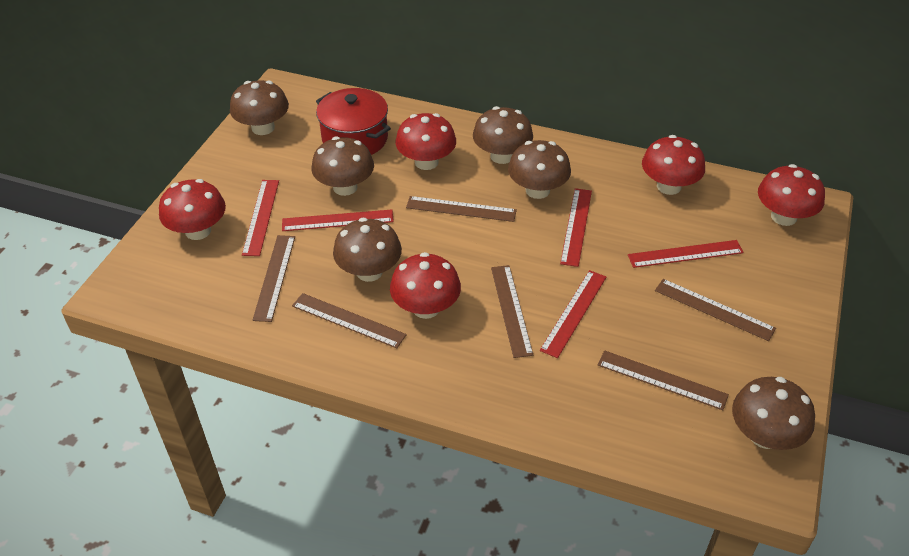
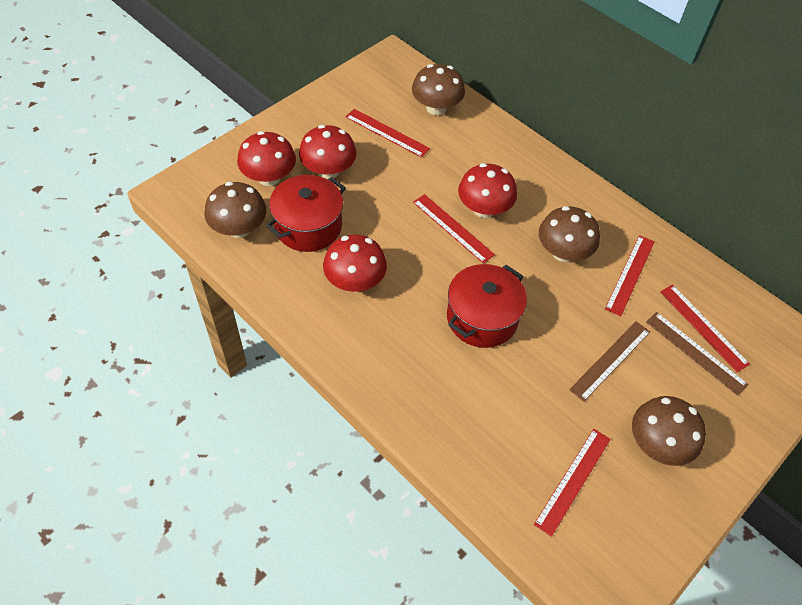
brown mushroom: 6 -> 4
brown ruler: 6 -> 2
red mushroom: 5 -> 4
red pot: 1 -> 2

